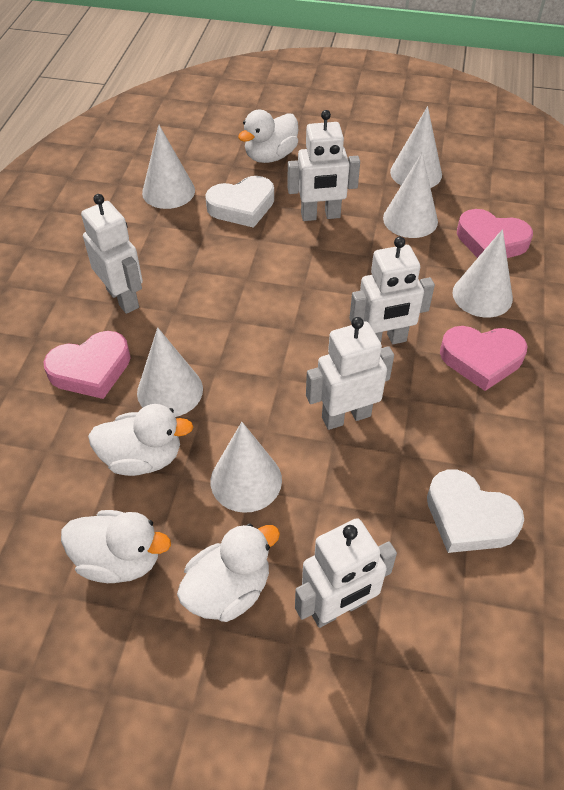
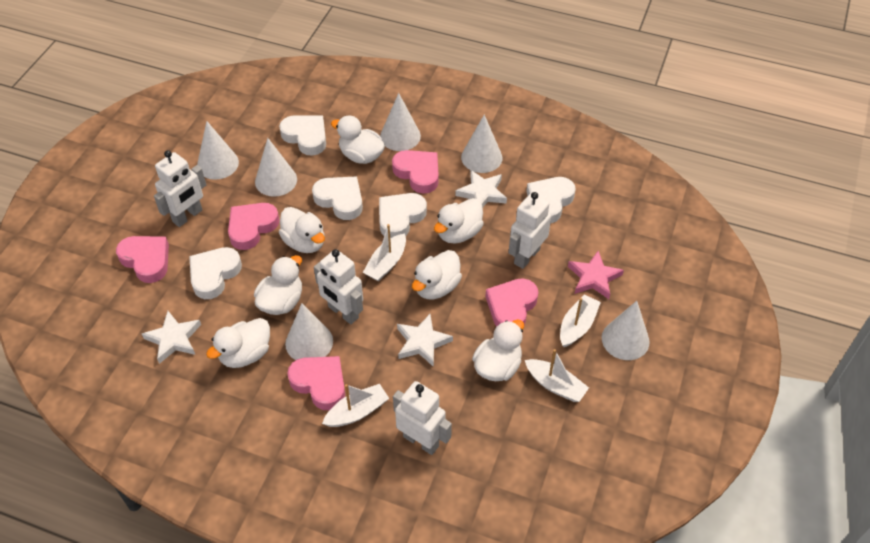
pink heart: 3 -> 5
pink star: 0 -> 1
white boat: 0 -> 4
white duck: 4 -> 7
white heart: 2 -> 5
white robot: 5 -> 4
white star: 0 -> 3

